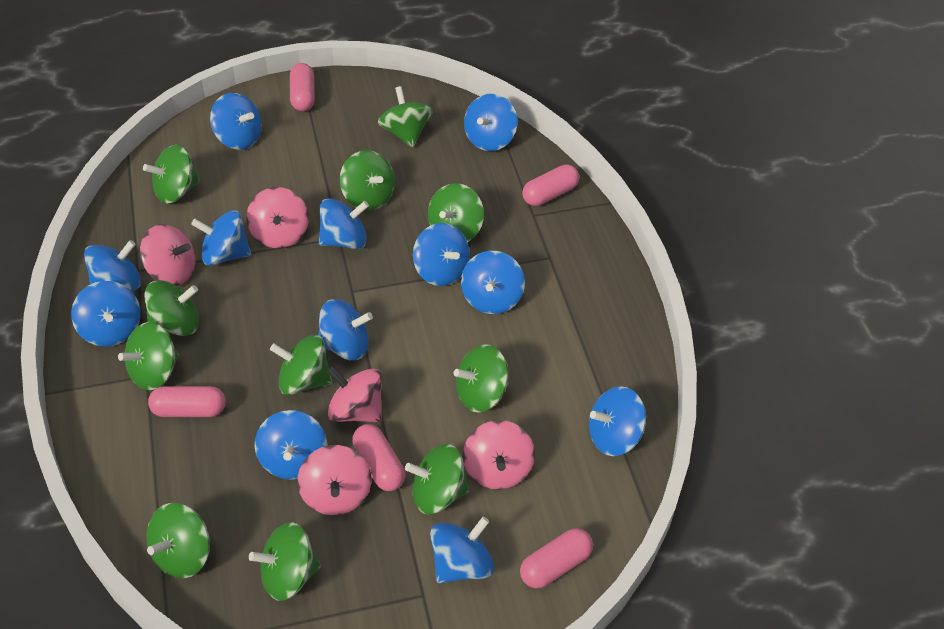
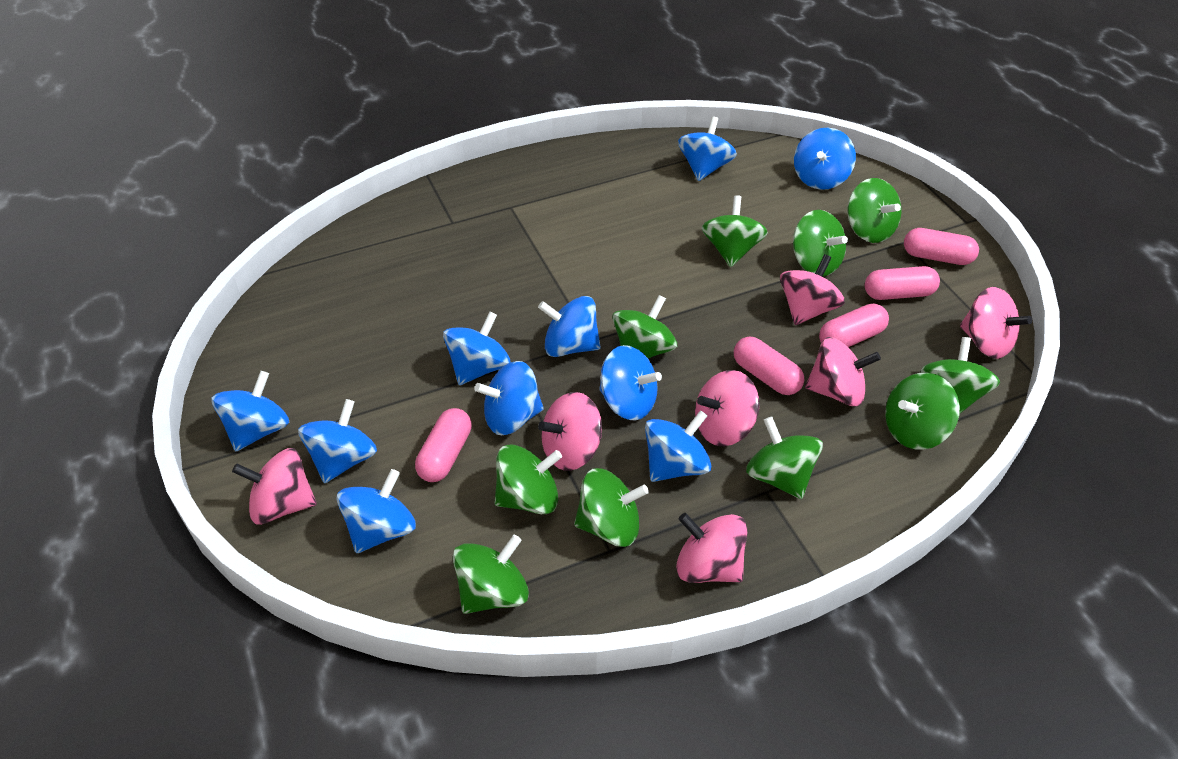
blue spinning top: 12 -> 10
green spinning top: 11 -> 10
pink spinning top: 5 -> 7

